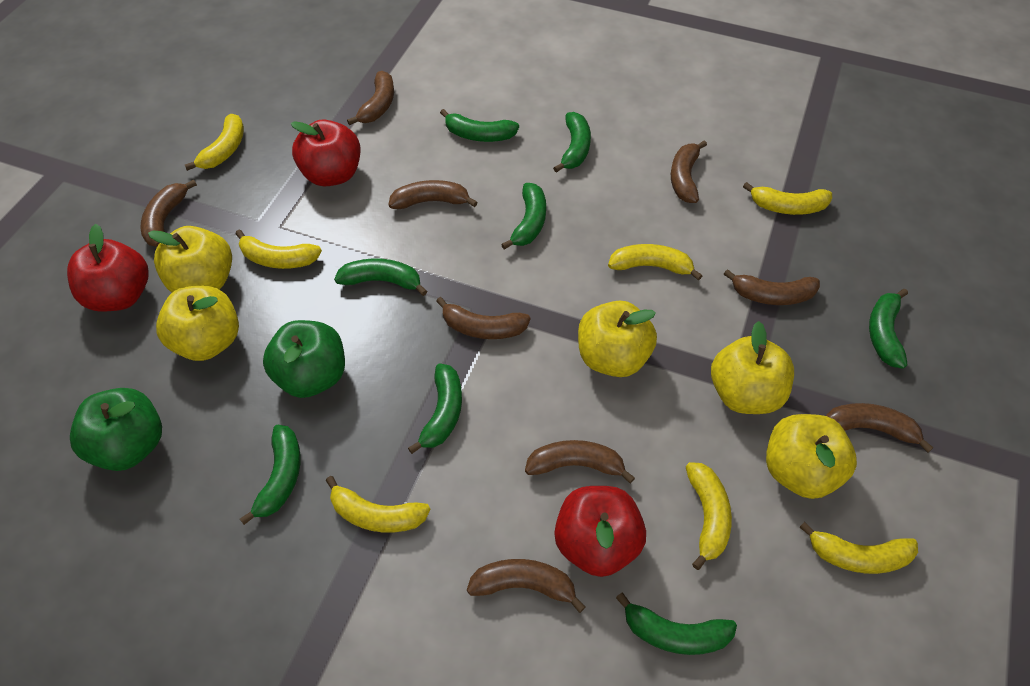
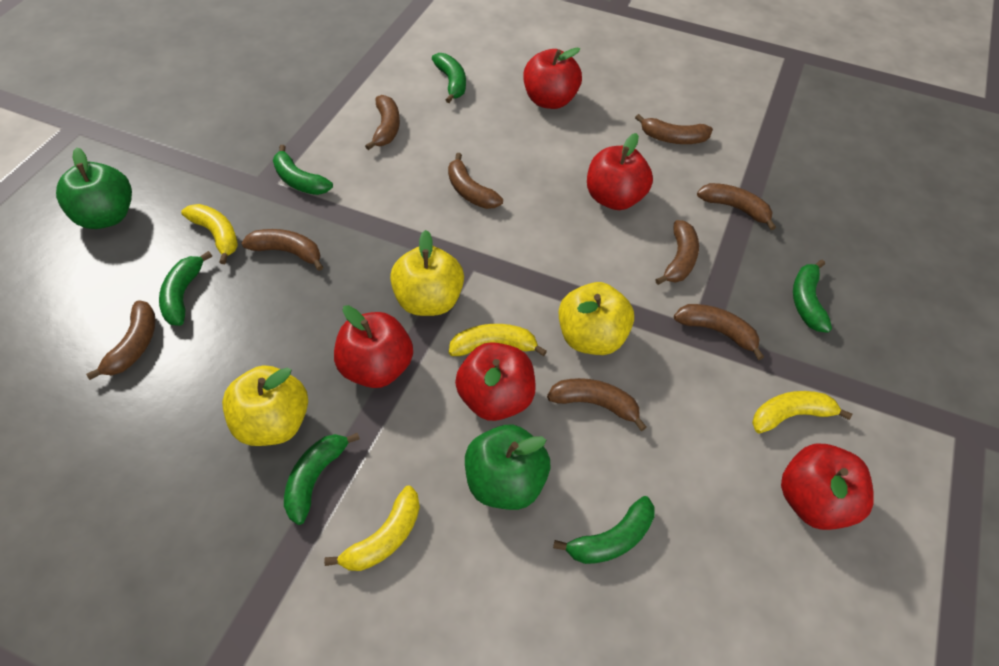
green banana: 8 -> 6
red apple: 3 -> 5
yellow apple: 5 -> 3
yellow banana: 7 -> 4

